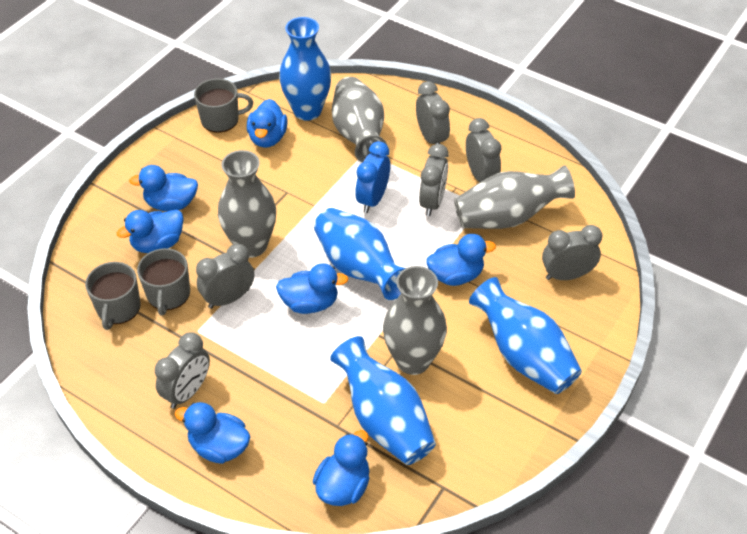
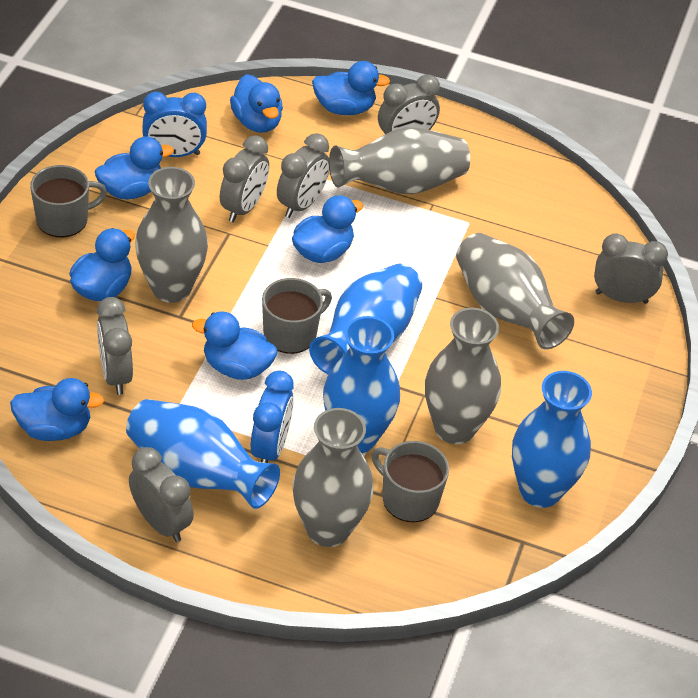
blue clock: 1 -> 2
grey vase: 4 -> 5

